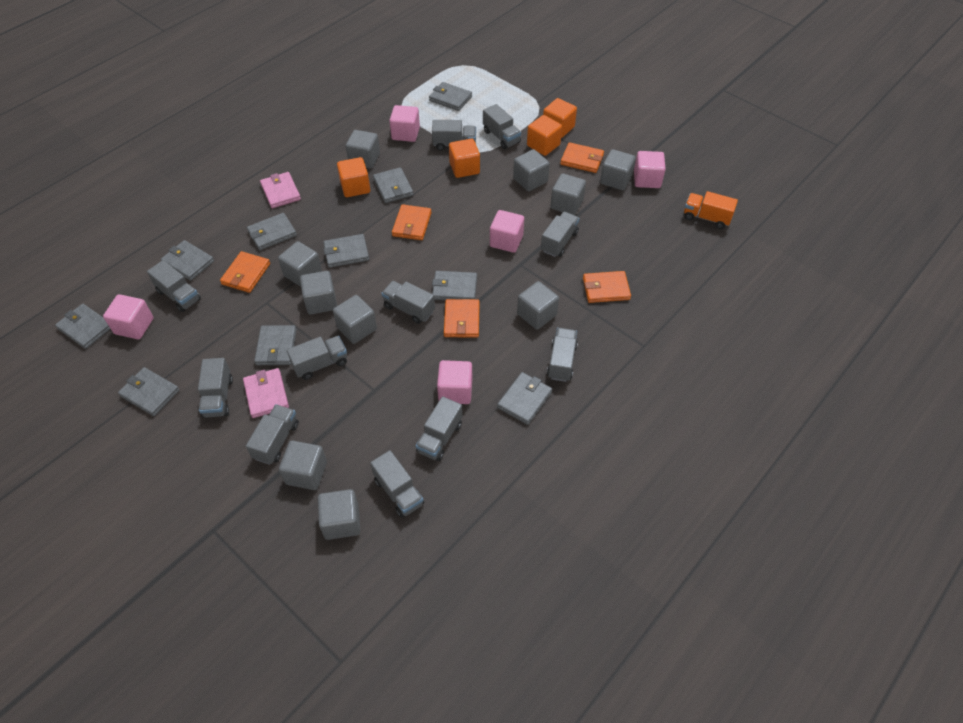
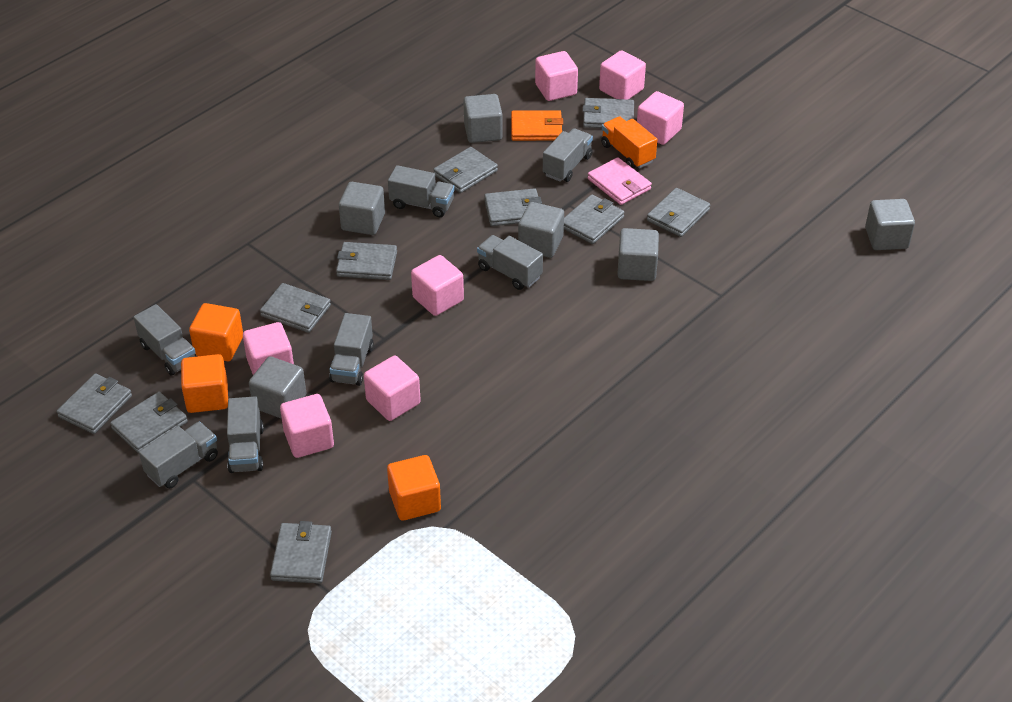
grey cube: 10 -> 6
grey truck: 11 -> 7
orange cube: 4 -> 3
orange wallet: 5 -> 1
pink cube: 5 -> 7
pink wallet: 2 -> 1

